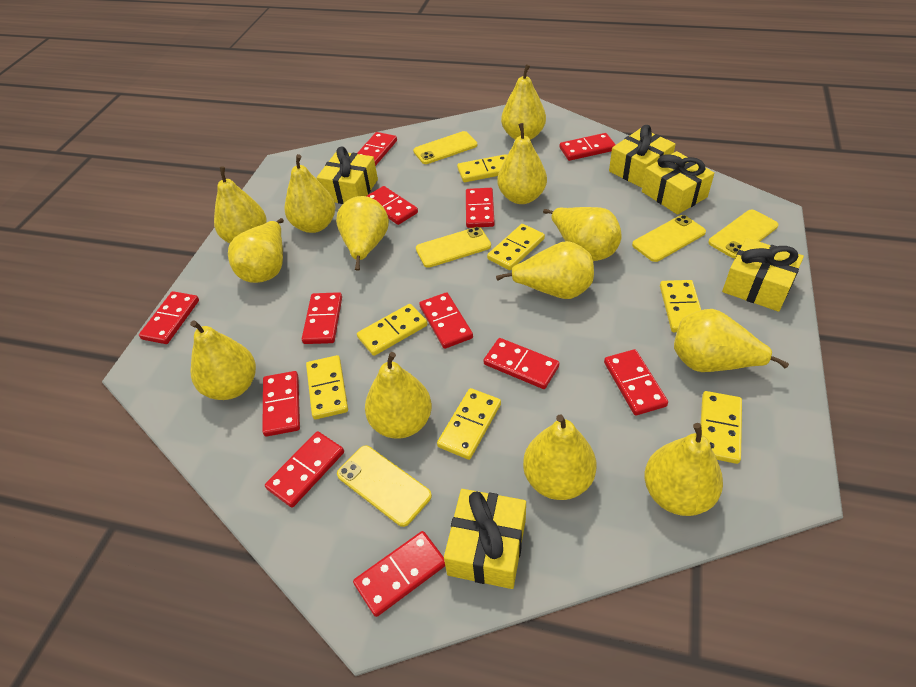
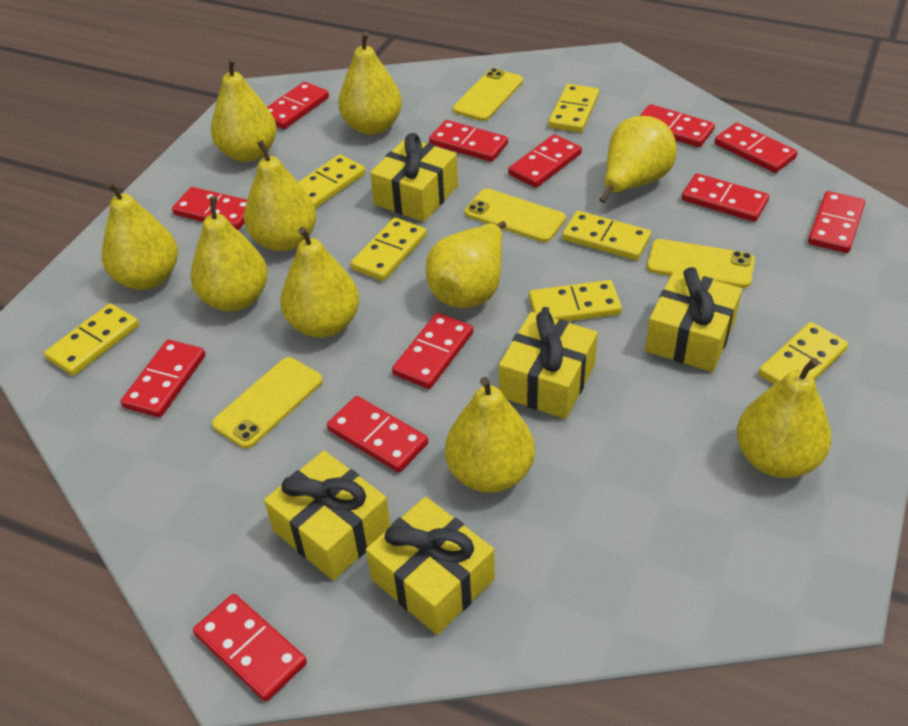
yellow pear: 13 -> 10
yellow phone: 5 -> 4

